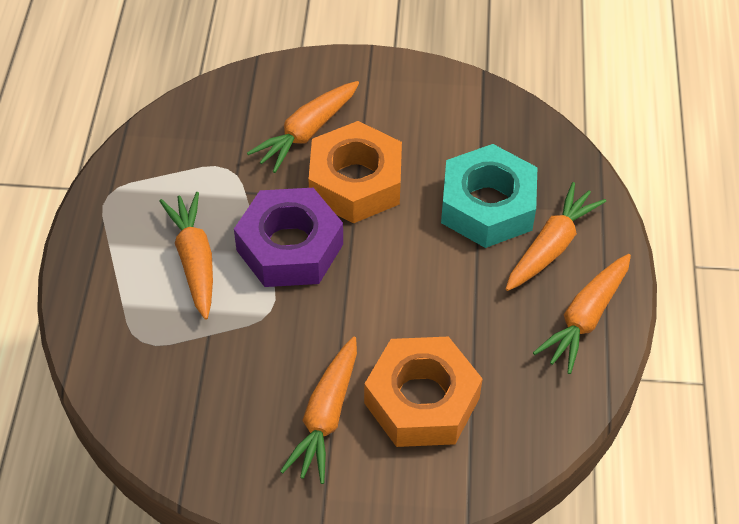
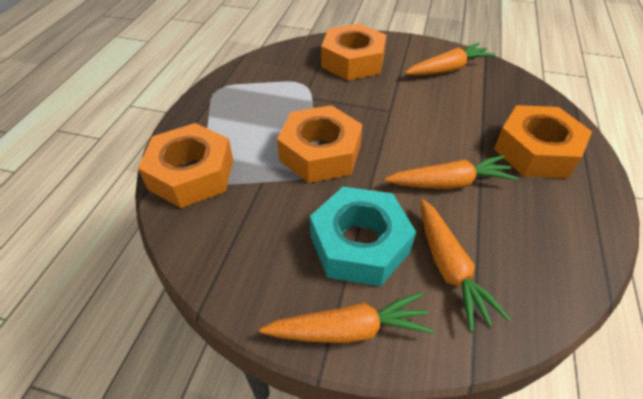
orange carrot: 5 -> 4
orange nut: 2 -> 4
purple nut: 1 -> 0

